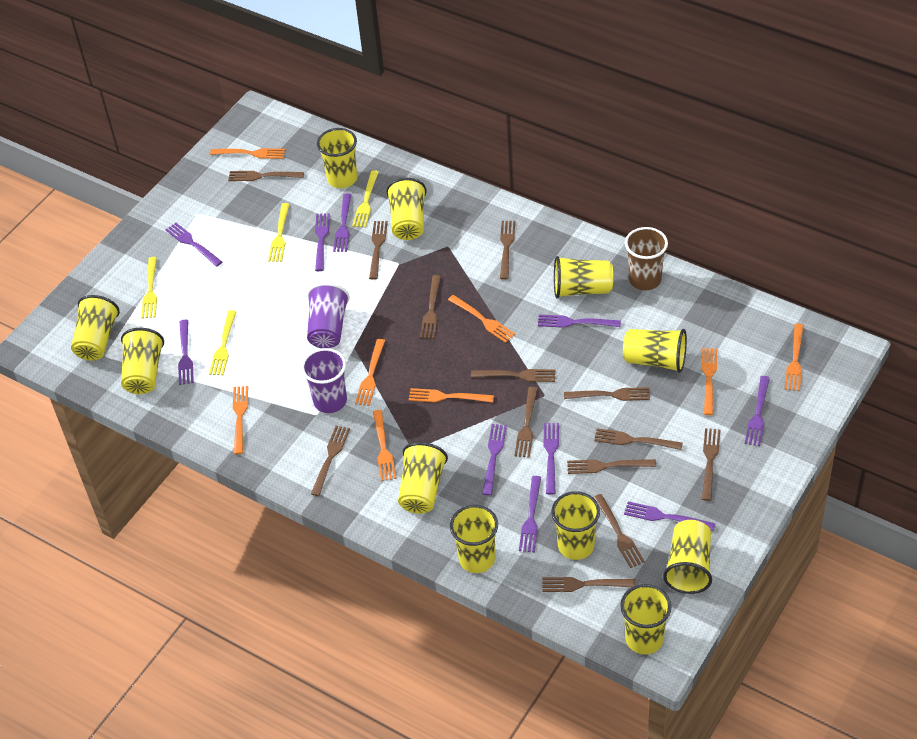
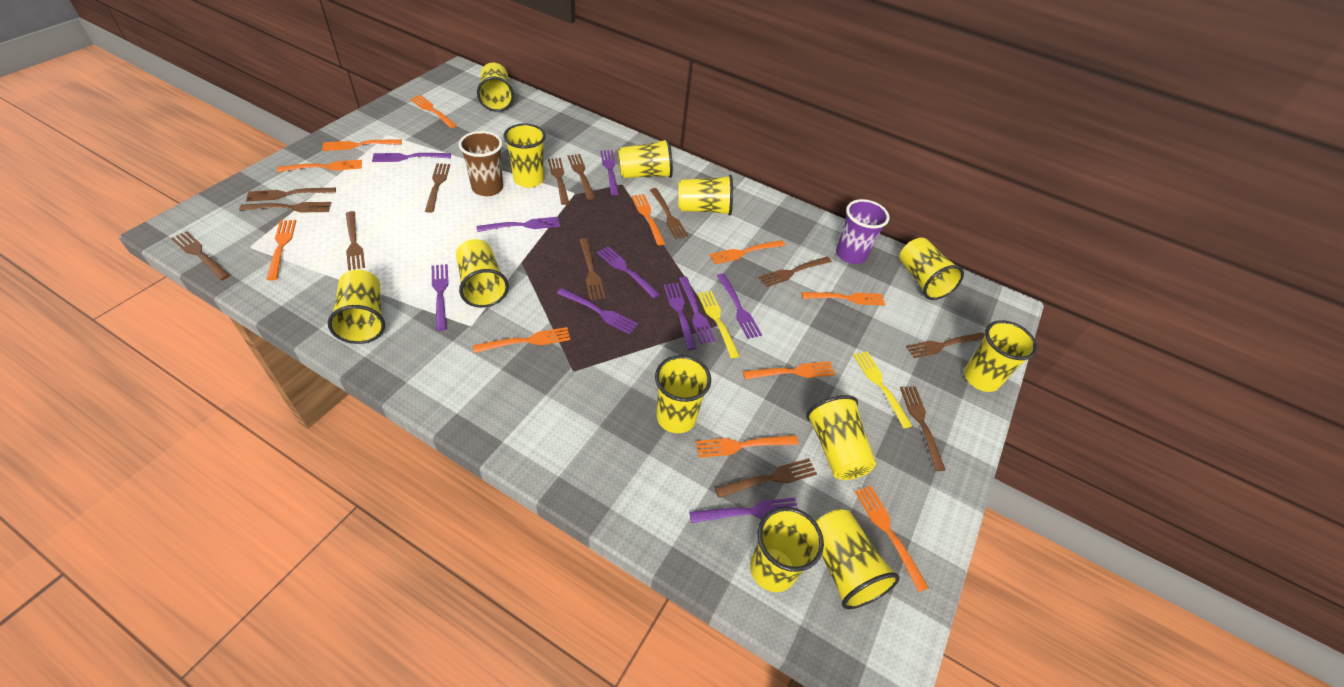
orange fork: 8 -> 11
purple cup: 2 -> 1
yellow cup: 11 -> 12
yellow fork: 4 -> 2

